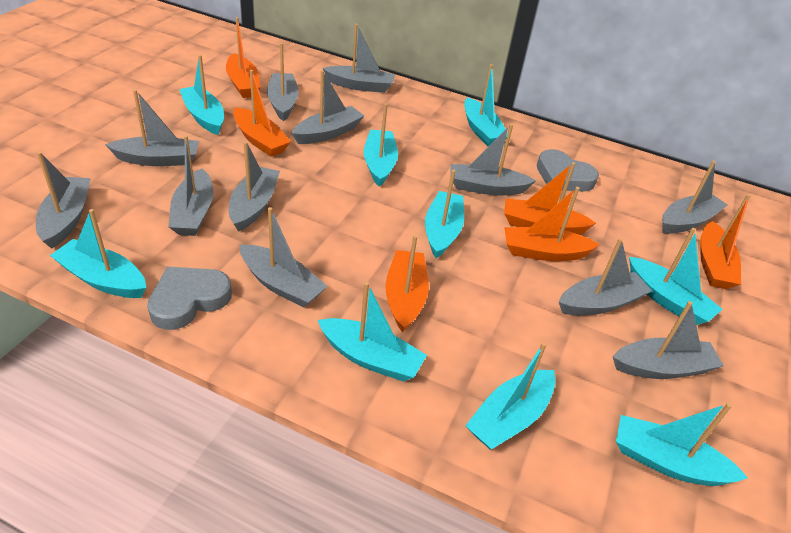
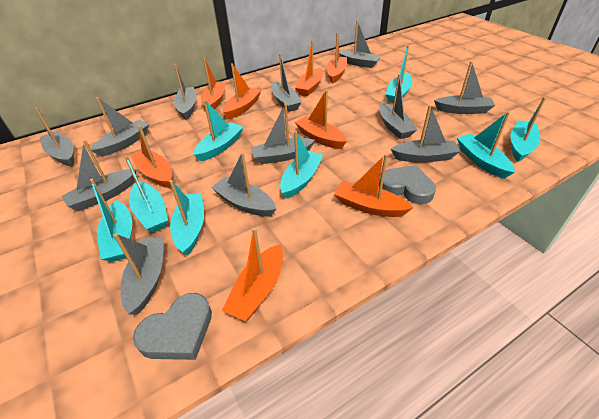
orange boat: 6 -> 8
turquoise boat: 9 -> 8

